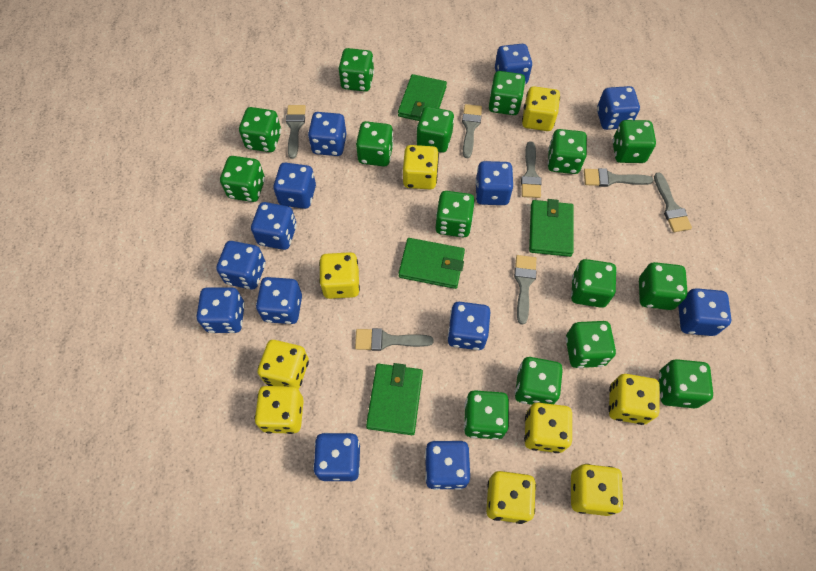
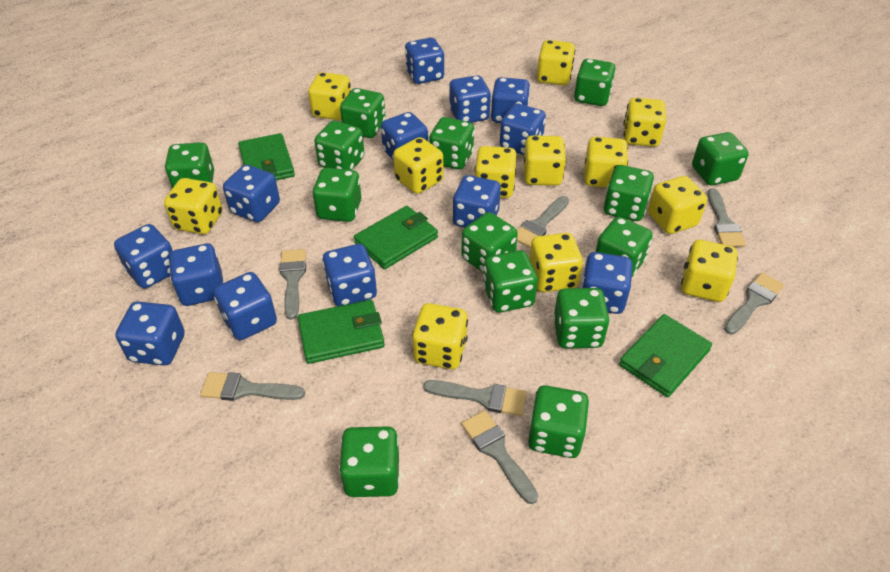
green dice: 15 -> 14
yellow dice: 9 -> 12

